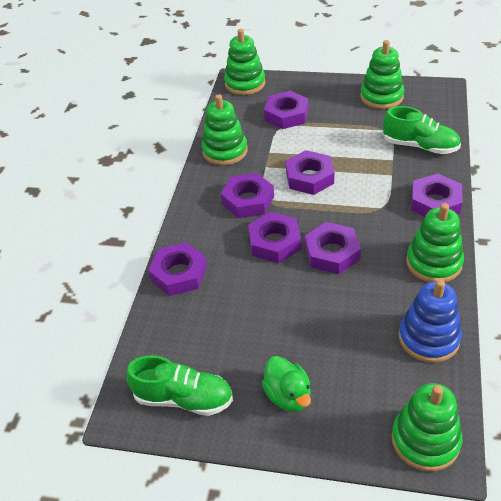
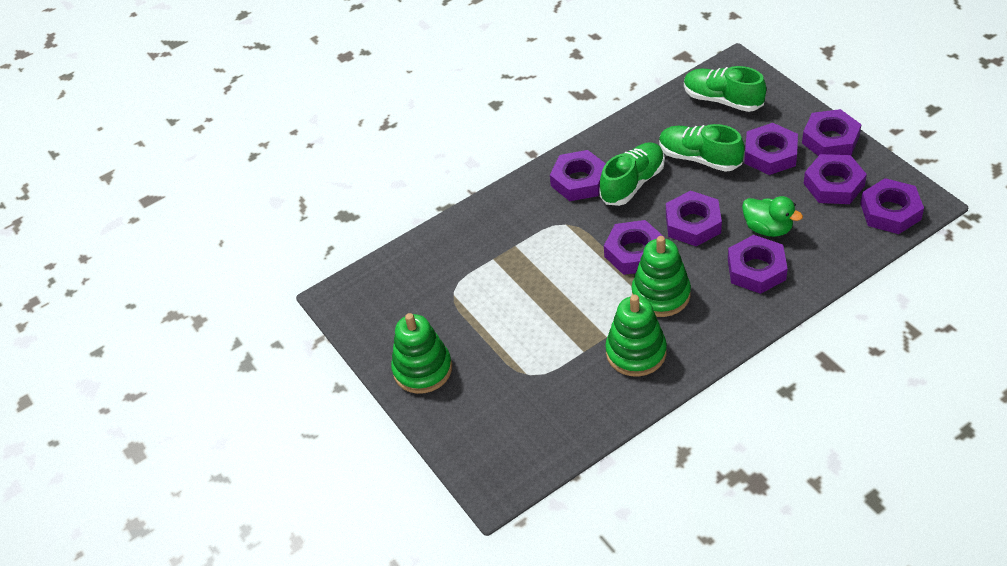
blue stacking toy: 1 -> 0
green shoe: 2 -> 3
green stacking toy: 5 -> 3
purple nut: 7 -> 8

